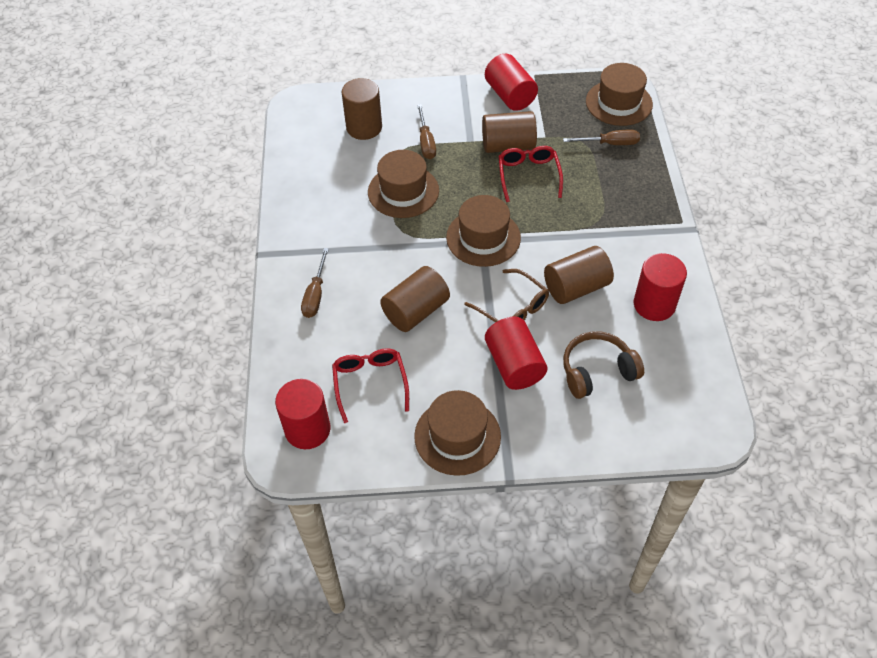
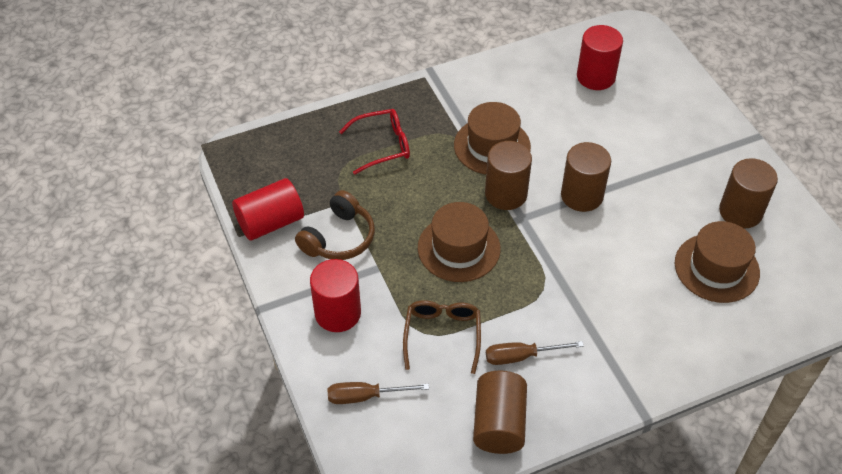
brown hat: 4 -> 3
brown screwdriver: 3 -> 2
red cylinder: 4 -> 3
red glasses: 2 -> 1

